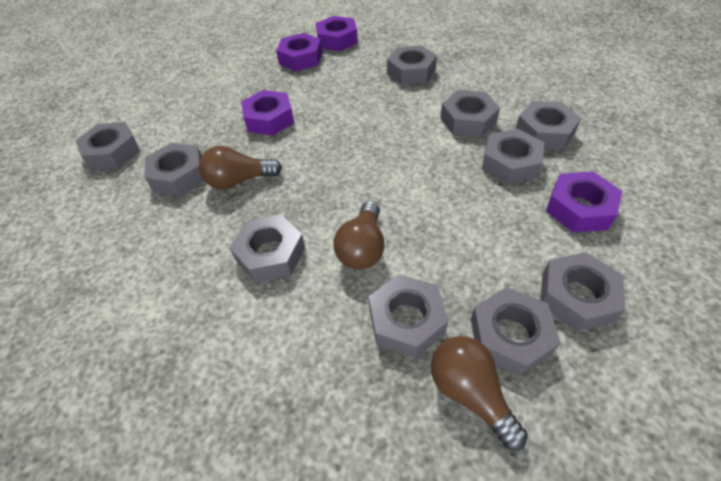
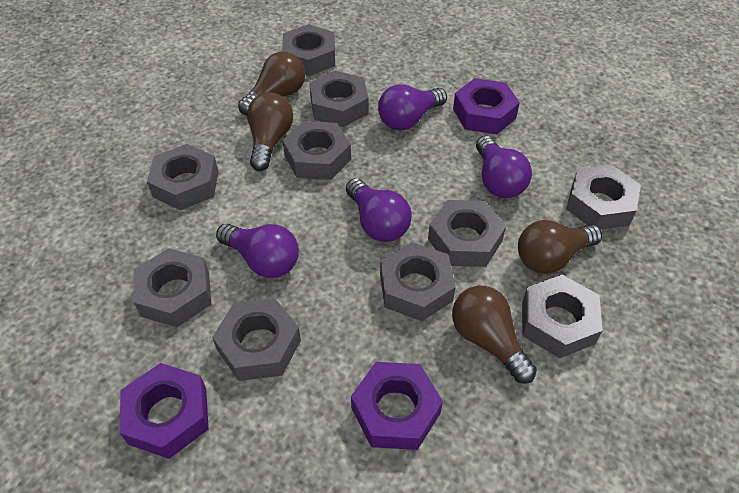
brown light bulb: 3 -> 4
purple light bulb: 0 -> 4
purple nut: 4 -> 3

